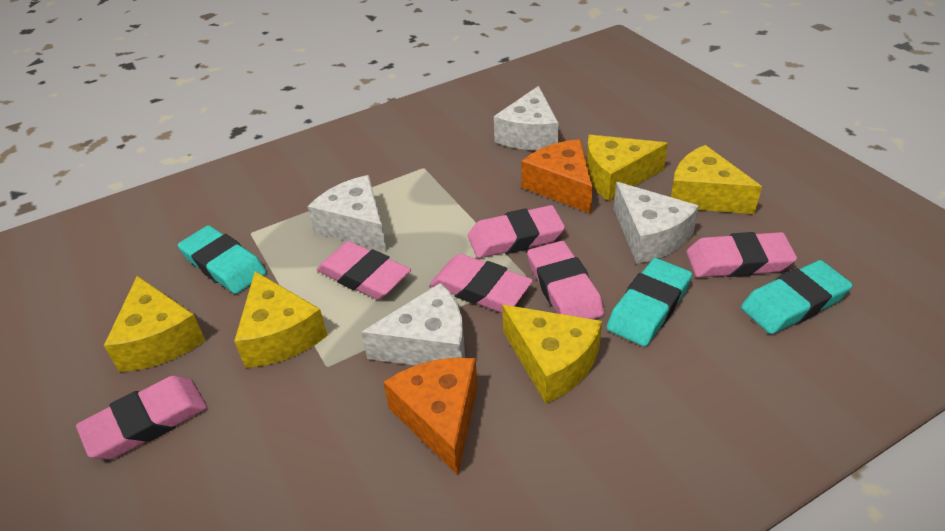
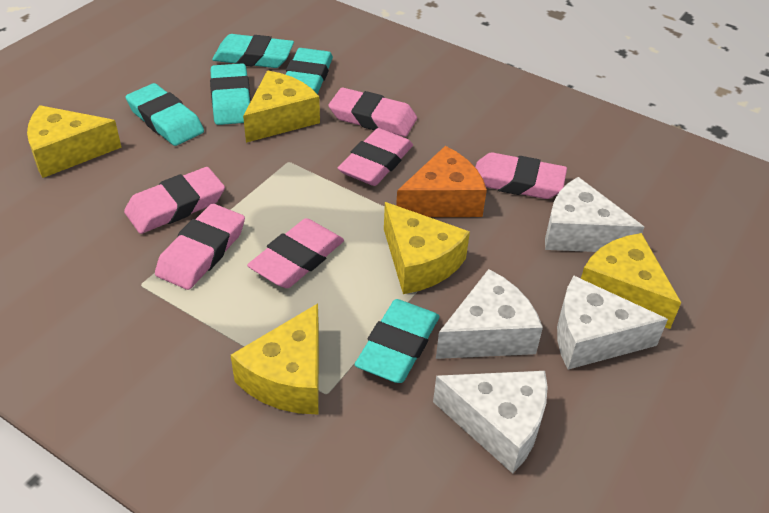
orange cheese: 2 -> 1
turquoise eraser: 3 -> 5

